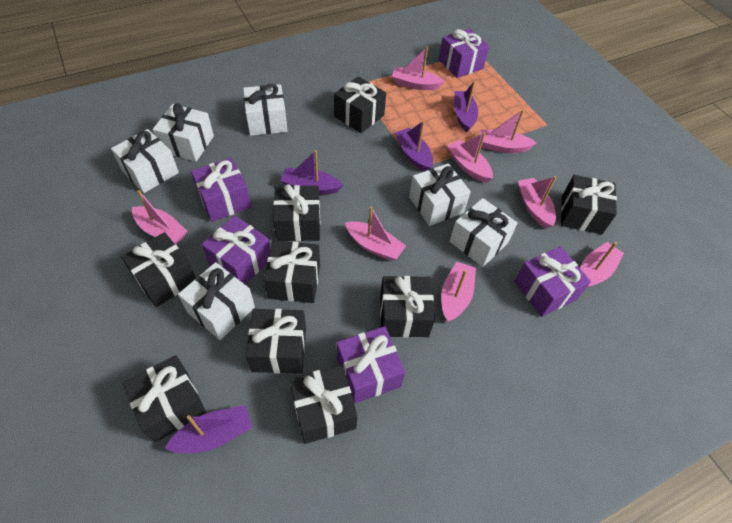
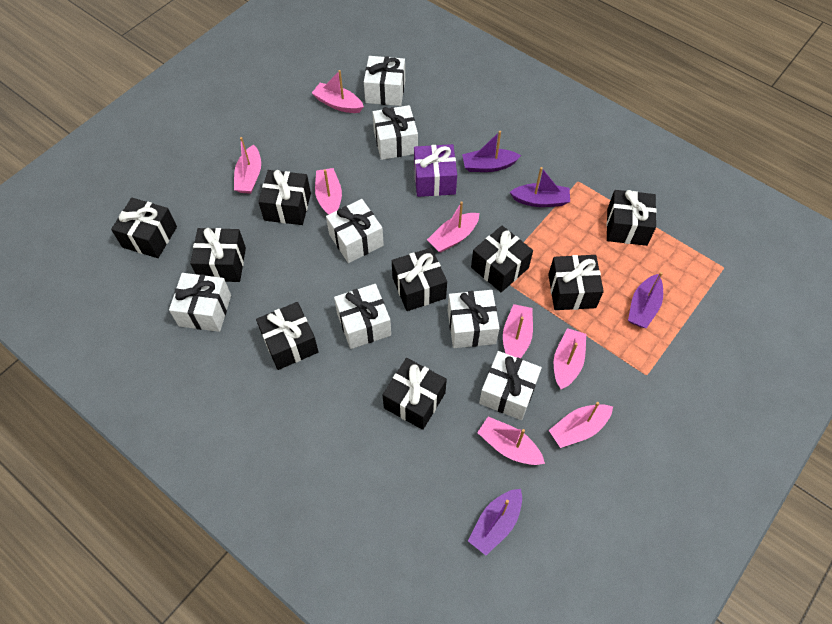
purple gift: 5 -> 1
white gift: 6 -> 7

